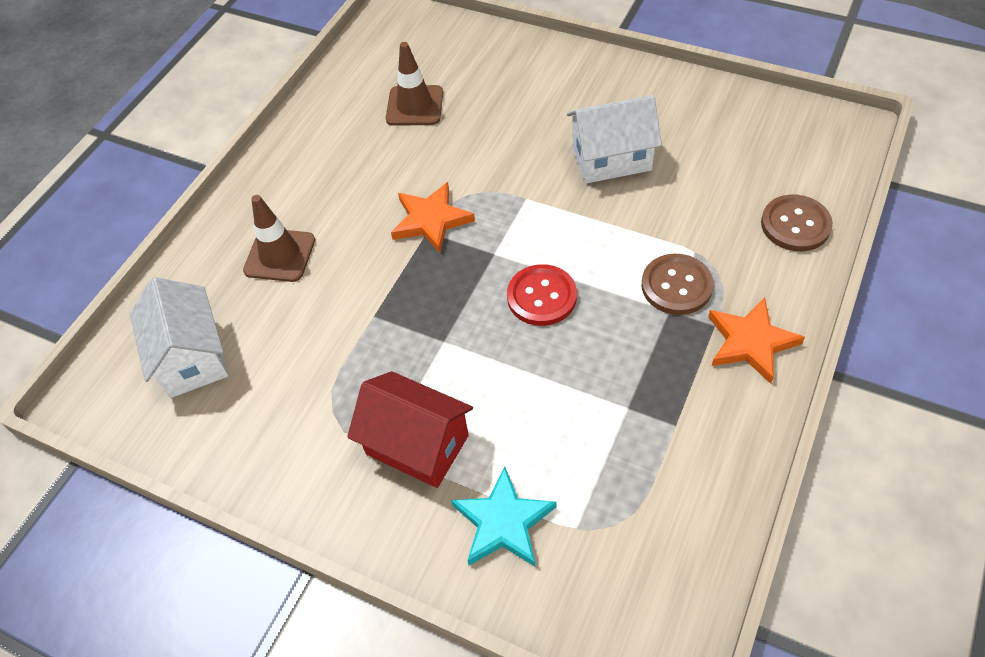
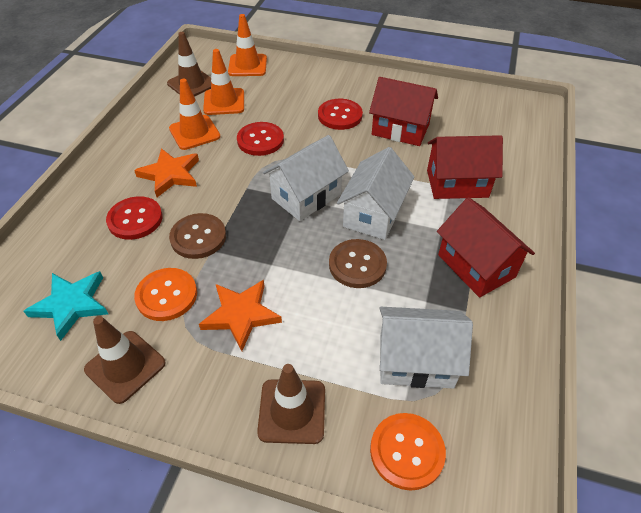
brown traffic cone: 2 -> 3
orange button: 0 -> 2
orange traffic cone: 0 -> 3
red button: 1 -> 3
red house: 1 -> 3
white house: 2 -> 3

